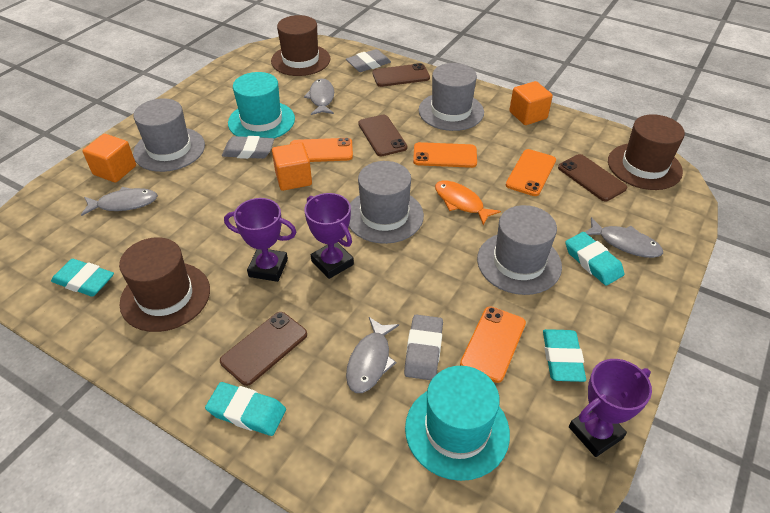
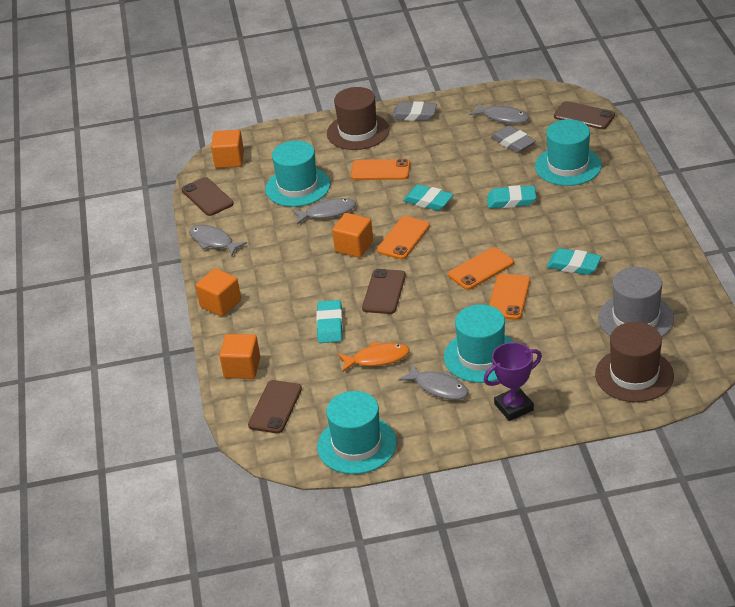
brown hat: 3 -> 2
grey eraser: 3 -> 2
grey hat: 4 -> 1
orange cube: 3 -> 4
purple trophy: 3 -> 1
turquoise hat: 2 -> 4

